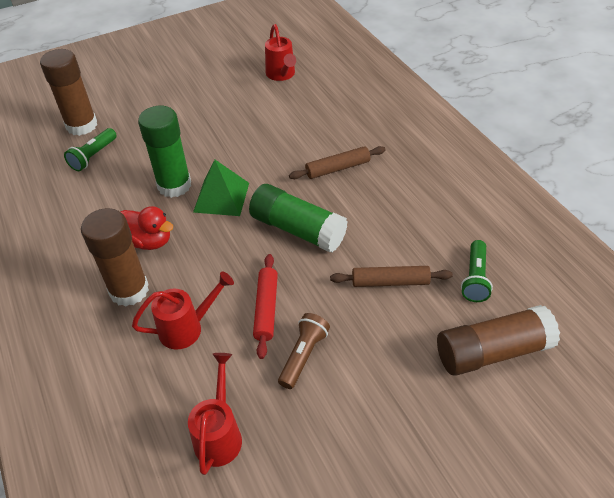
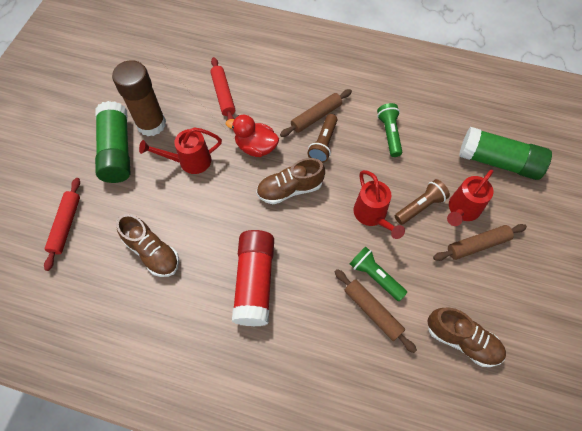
brown flashlight: 1 -> 2
brown glue stick: 3 -> 1
brown rolling pin: 2 -> 3
brown shoe: 0 -> 3
green pyramid: 1 -> 0
red glue stick: 0 -> 1
red rolling pin: 1 -> 2

